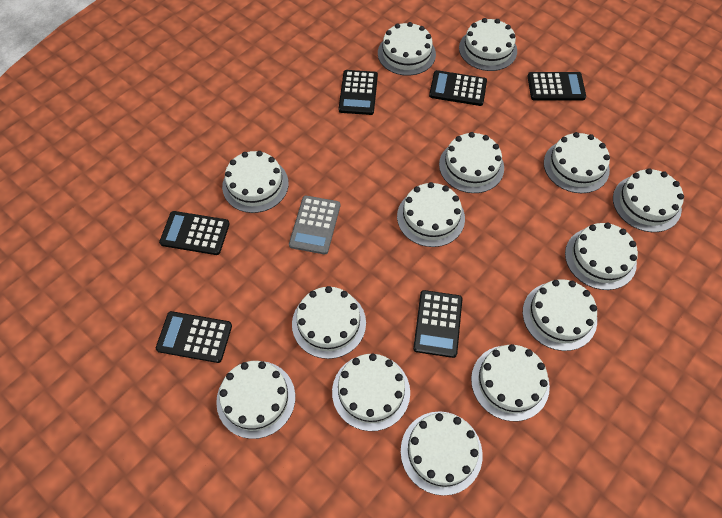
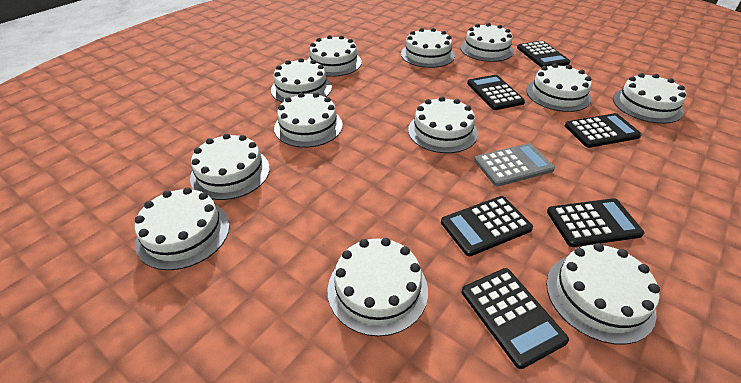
white cake: 14 -> 12

